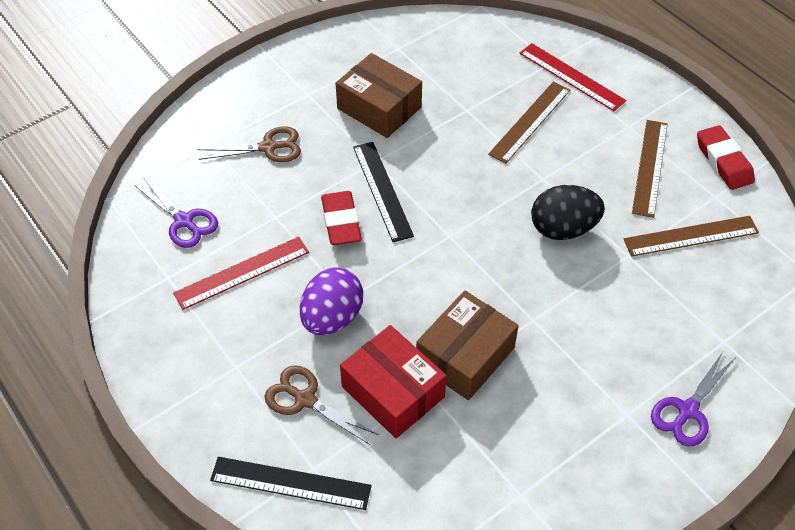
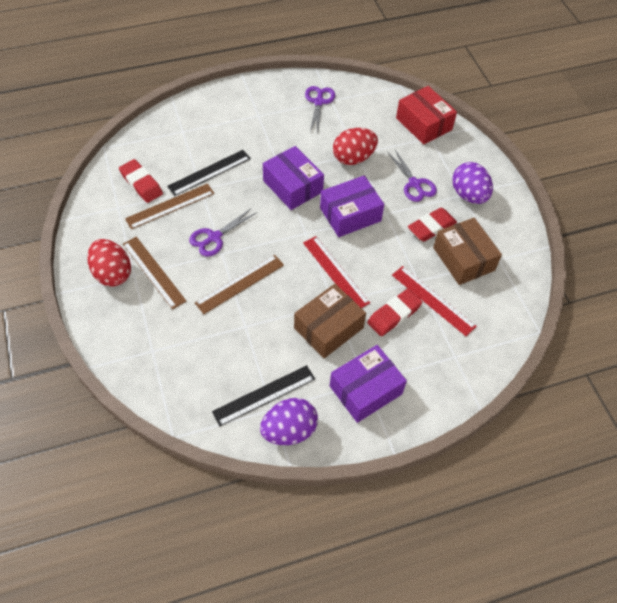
black egg: 1 -> 0
brown scissors: 2 -> 0
purple box: 0 -> 3
purple egg: 1 -> 2
purple scissors: 2 -> 3
red egg: 0 -> 2
red eraser: 2 -> 3

